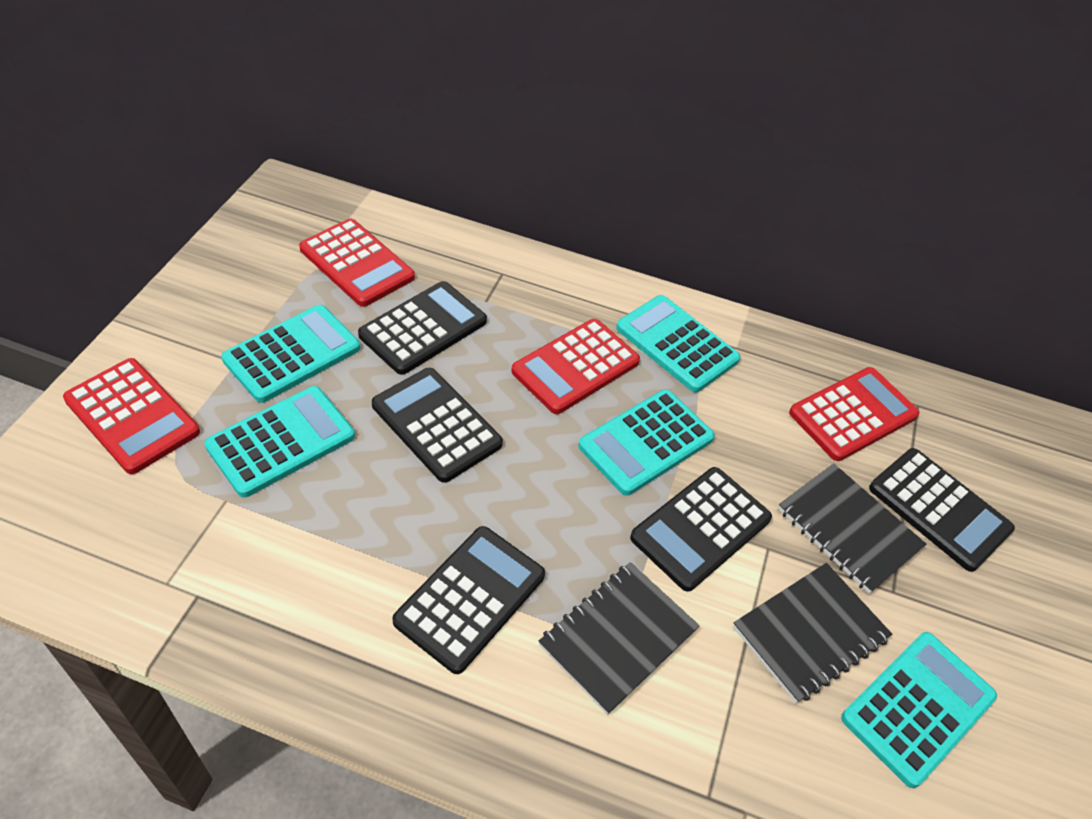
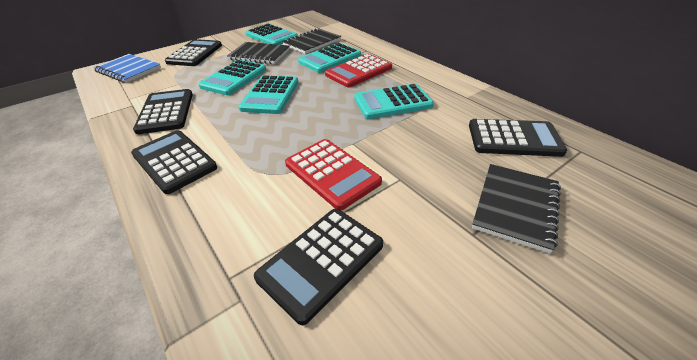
blue notebook: 0 -> 1
red calculator: 4 -> 2

